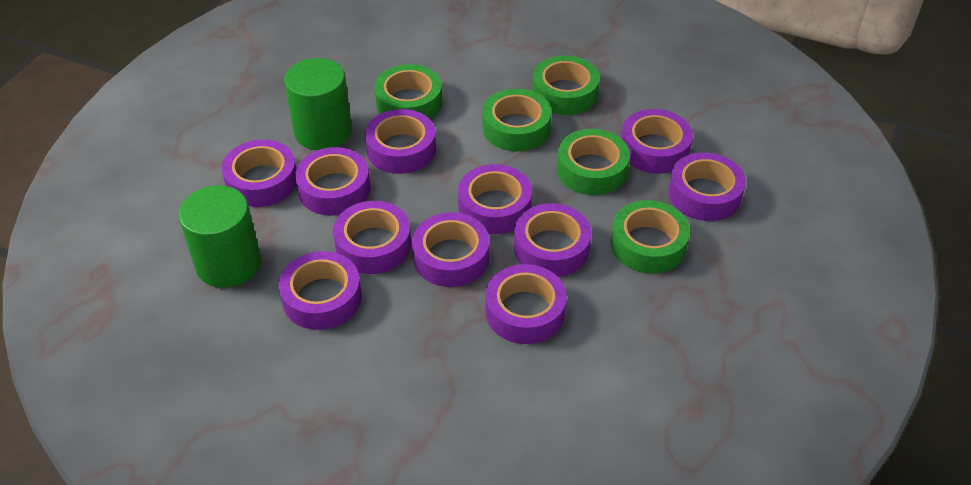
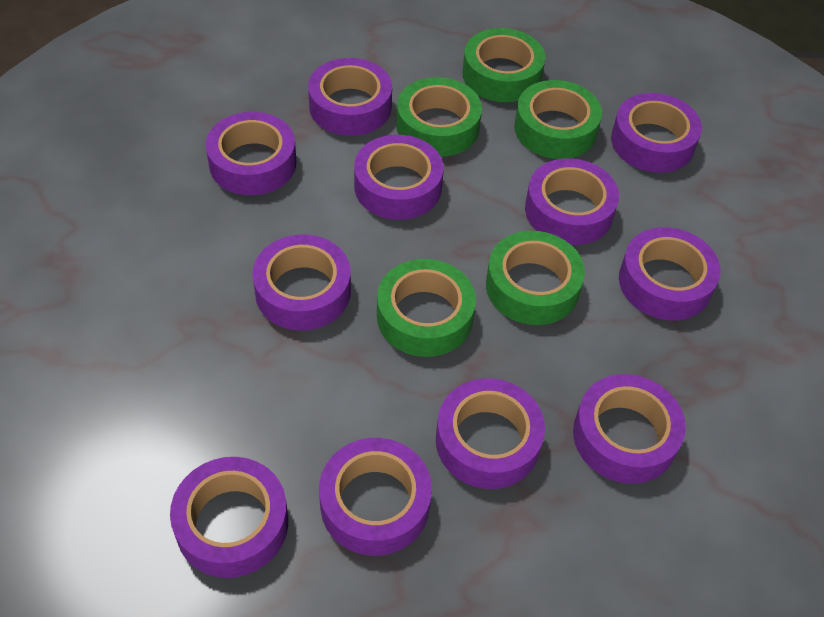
green cylinder: 2 -> 0

